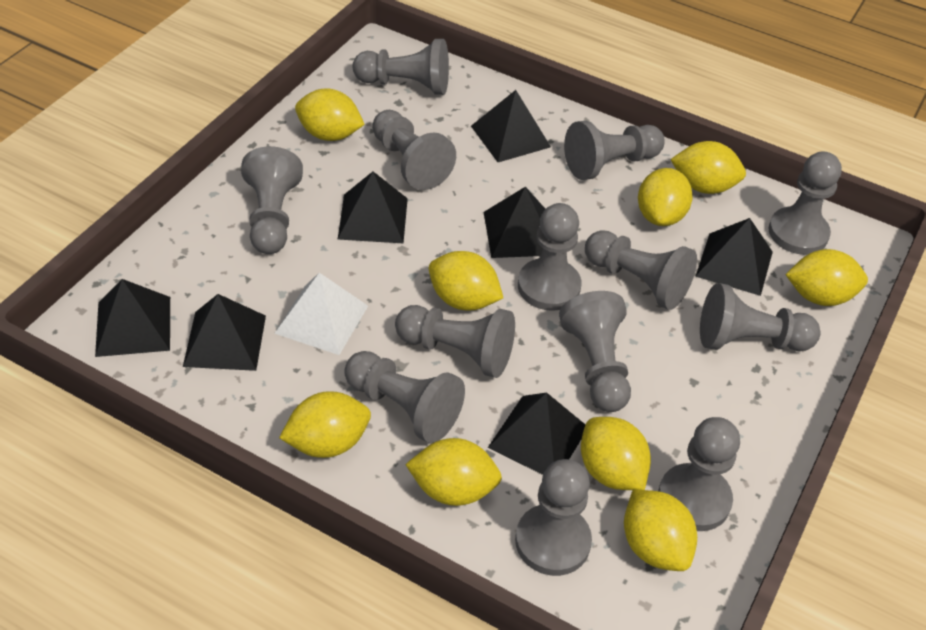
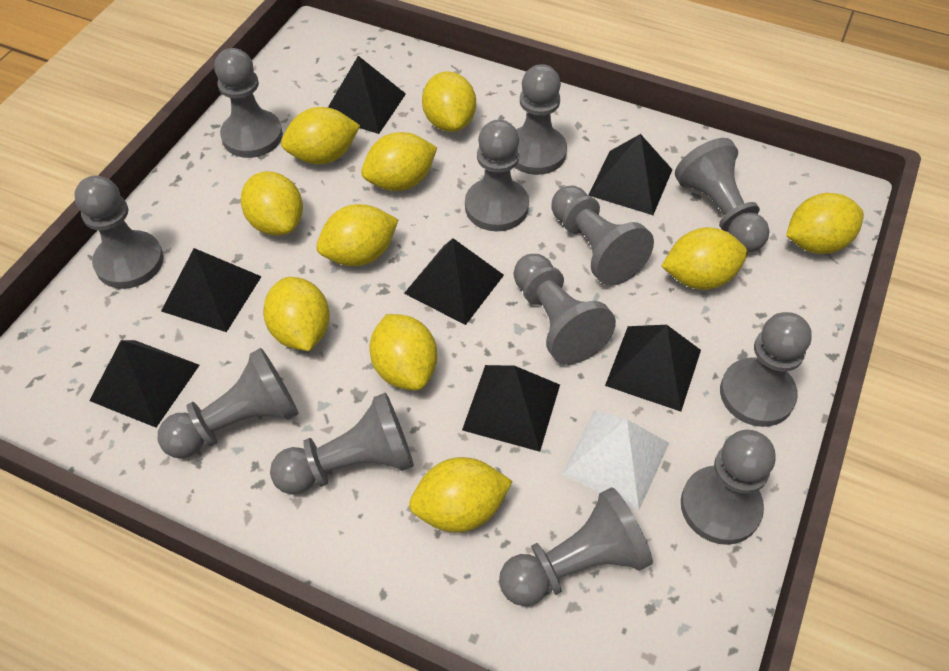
grey pawn: 13 -> 12
yellow lemon: 9 -> 10

